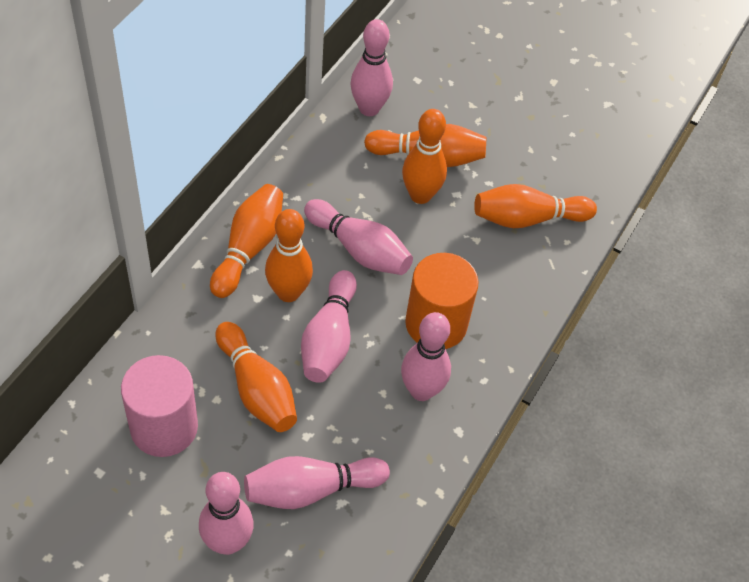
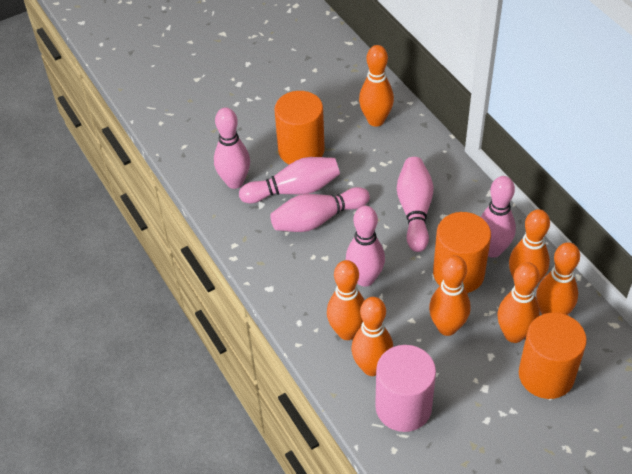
orange bowling pin: 6 -> 7
orange cylinder: 1 -> 3

